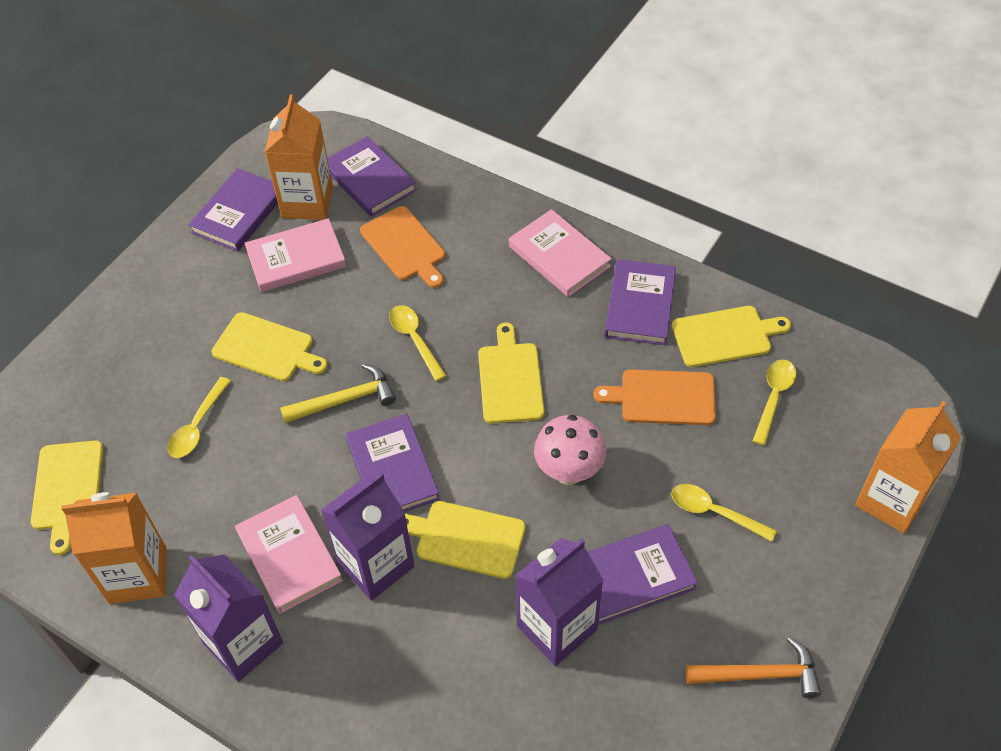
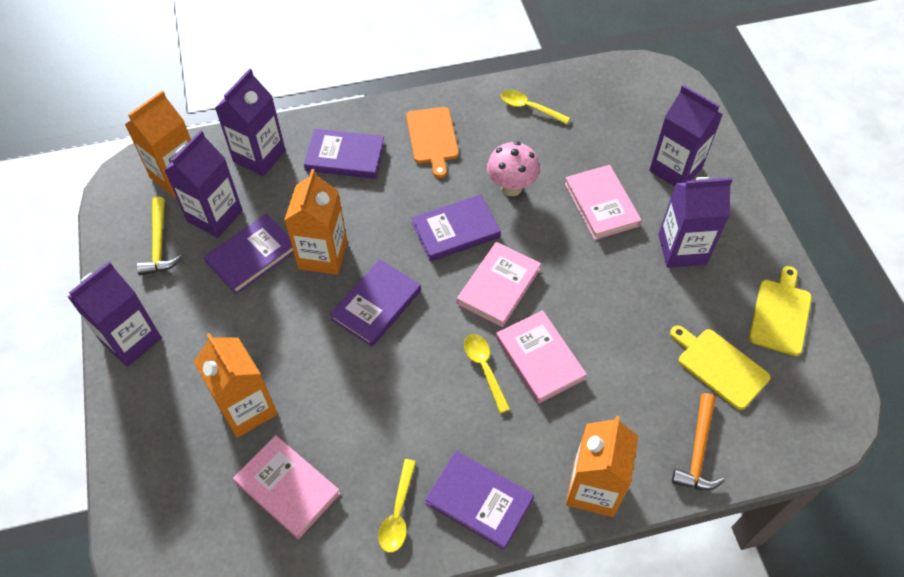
orange carton: 3 -> 4
orange cutting board: 2 -> 1
pink book: 3 -> 4
purple carton: 3 -> 5
yellow cutting board: 5 -> 2
yellow spoon: 4 -> 3

